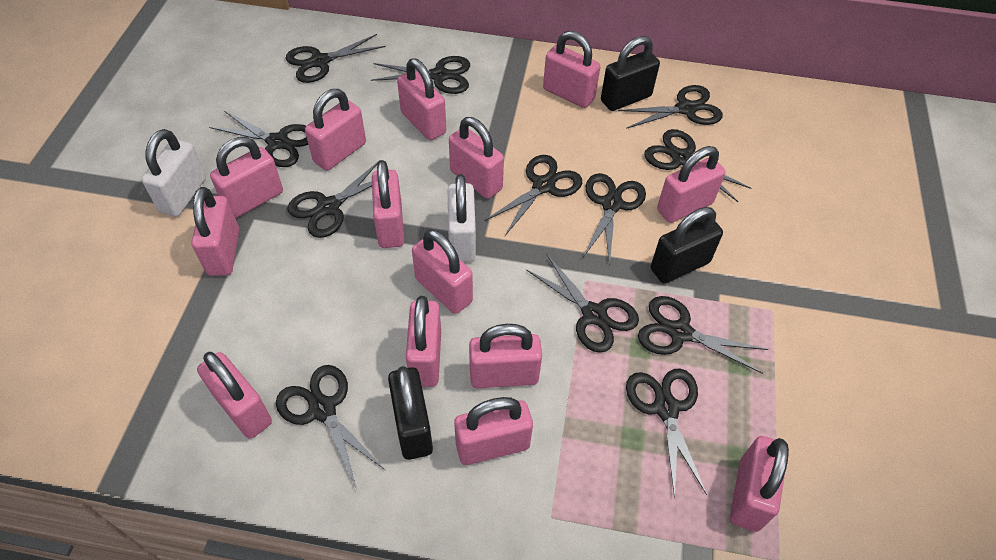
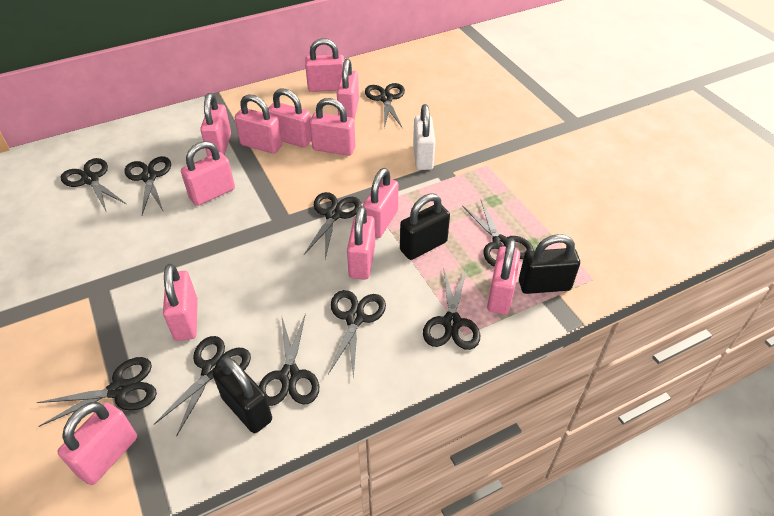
black scissors: 12 -> 10
pink padlock: 14 -> 12
white padlock: 2 -> 1

